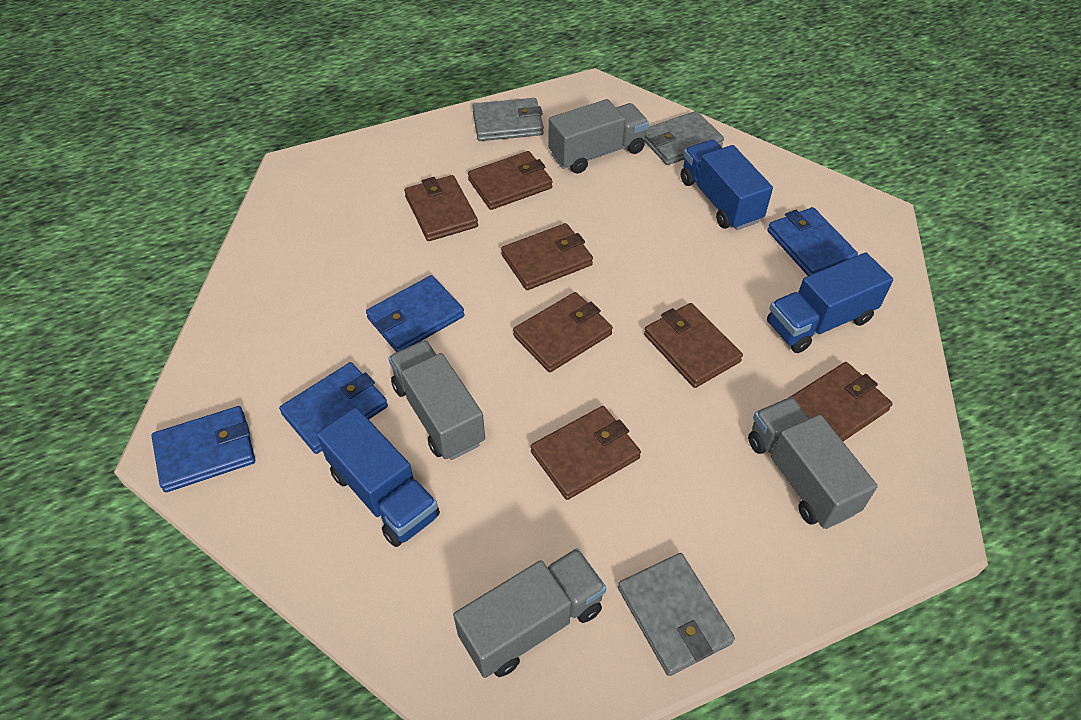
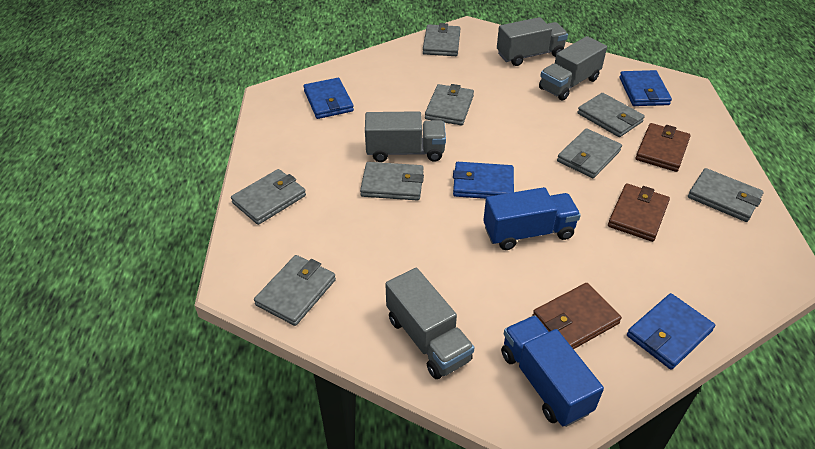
blue truck: 3 -> 2
brown wallet: 7 -> 3
grey wallet: 3 -> 8

